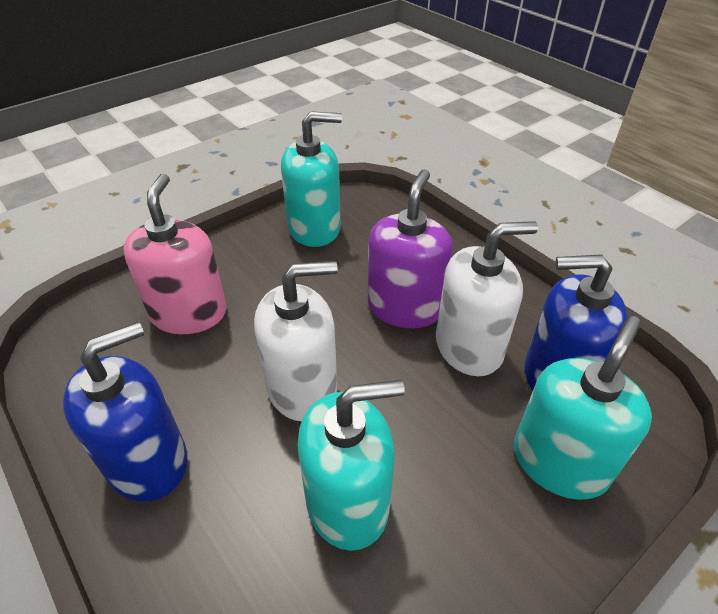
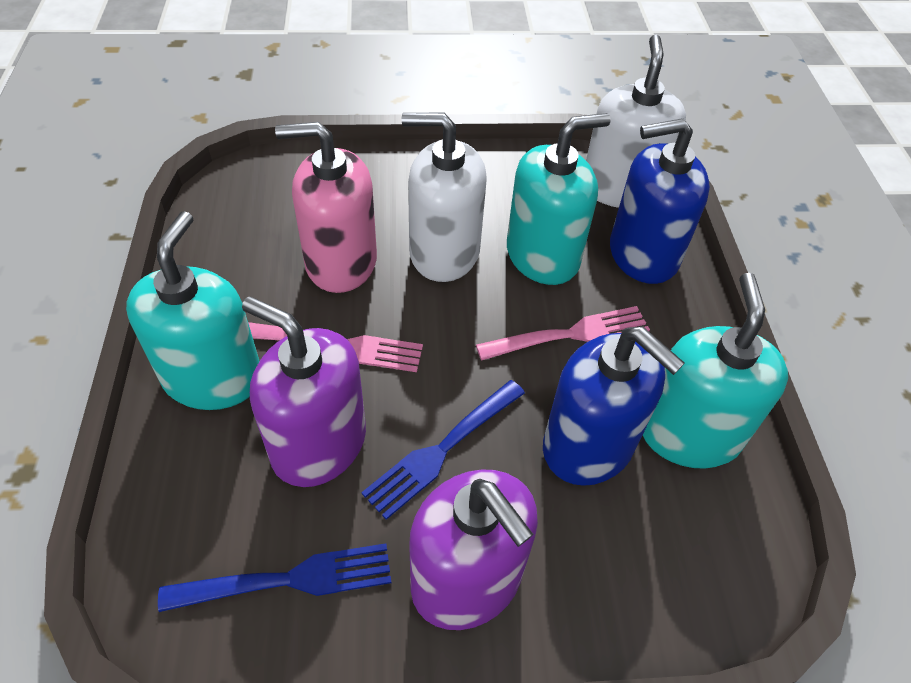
blue fork: 0 -> 2
pink fork: 0 -> 2
purple soap dispenser: 1 -> 2

